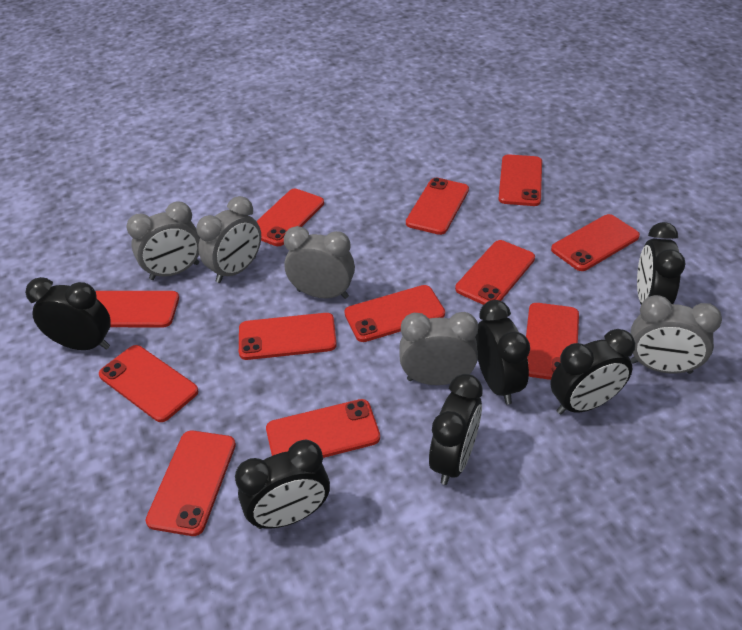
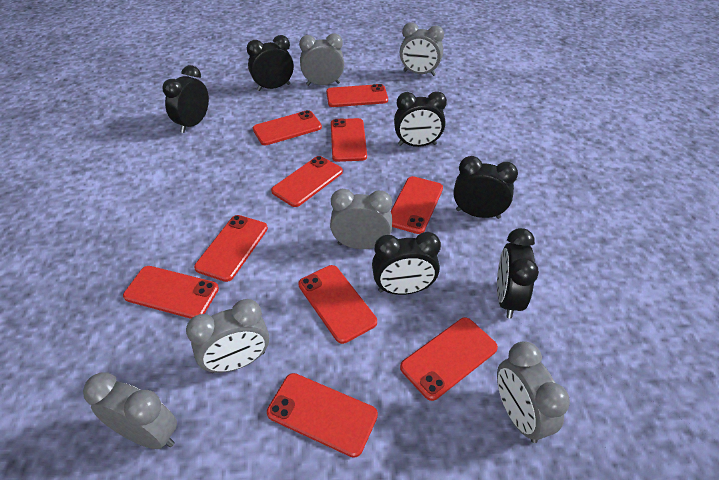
grey clock: 5 -> 6
red phone: 12 -> 10

